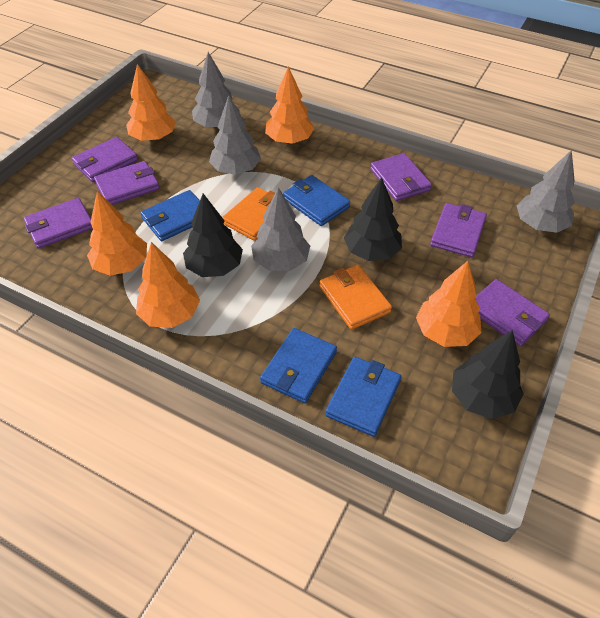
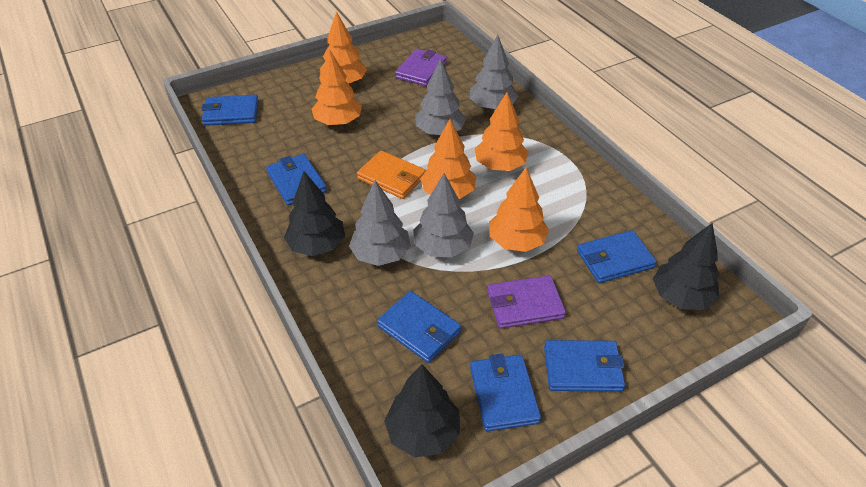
blue wallet: 4 -> 6
orange wallet: 2 -> 1
purple wallet: 6 -> 2

